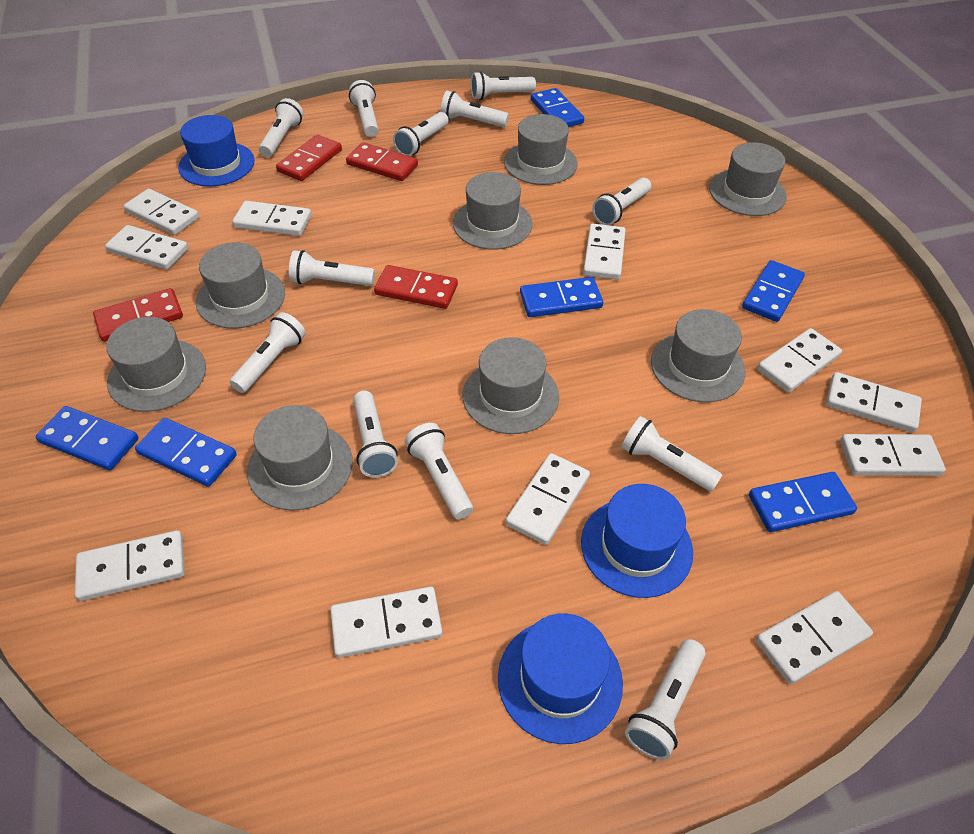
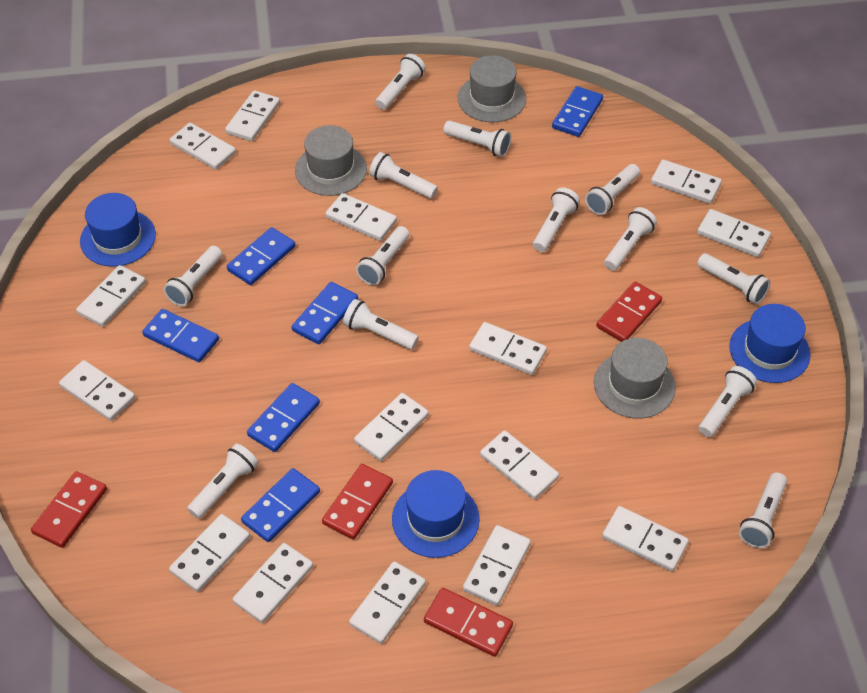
grey hat: 8 -> 3
white domino: 11 -> 15
white flashlight: 12 -> 13

